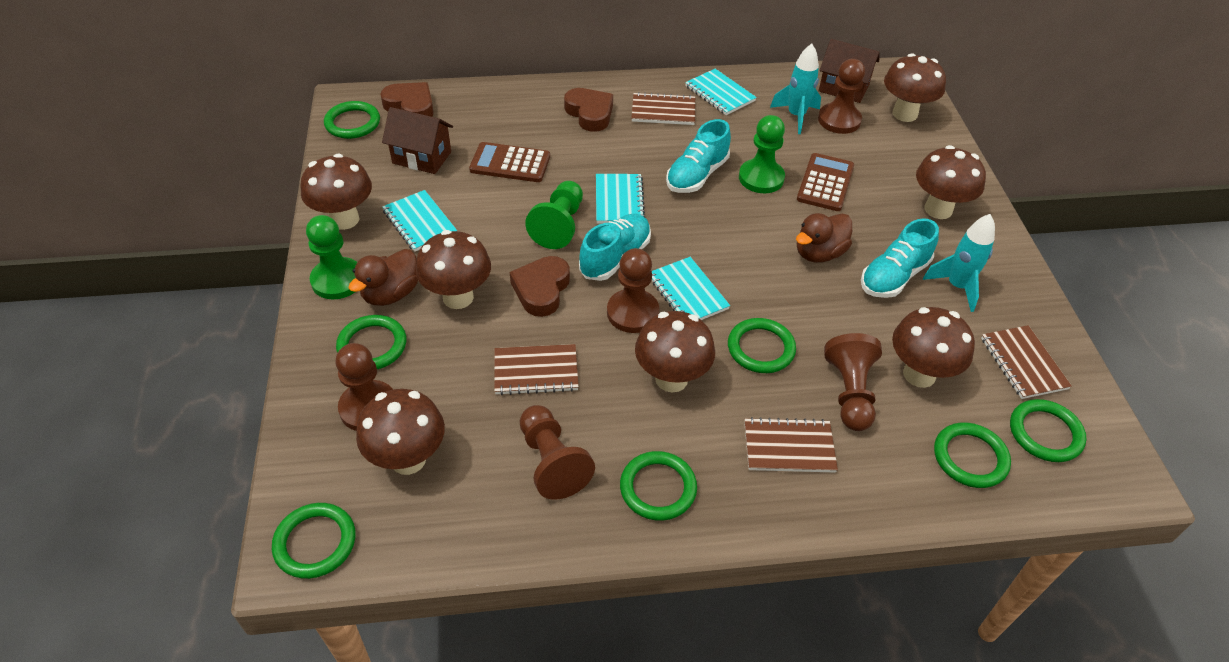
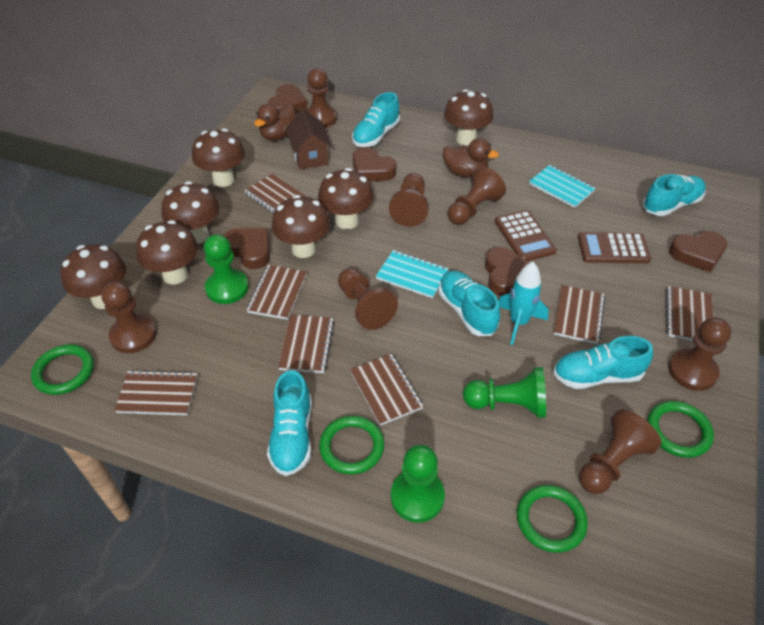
brown heart: 3 -> 5
brown house: 2 -> 1
brown notebook: 4 -> 7
brown pawn: 5 -> 7
green ring: 7 -> 4
turquoise notebook: 4 -> 2
turquoise rocket: 2 -> 1
turquoise shoe: 3 -> 5

